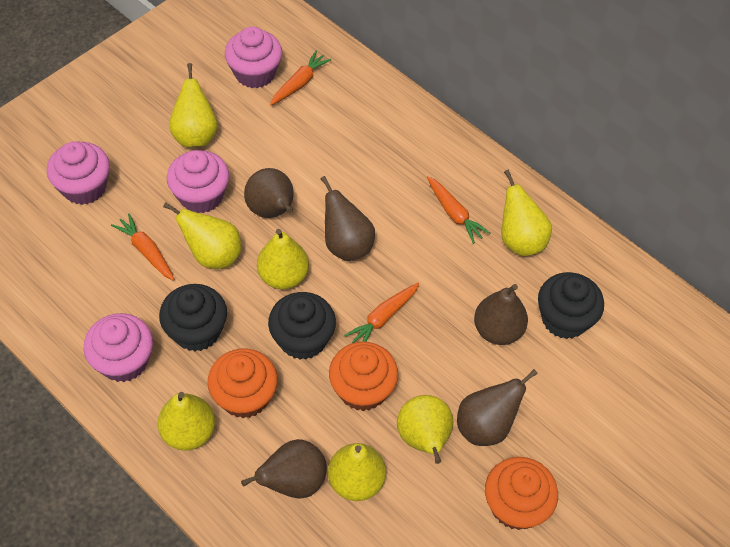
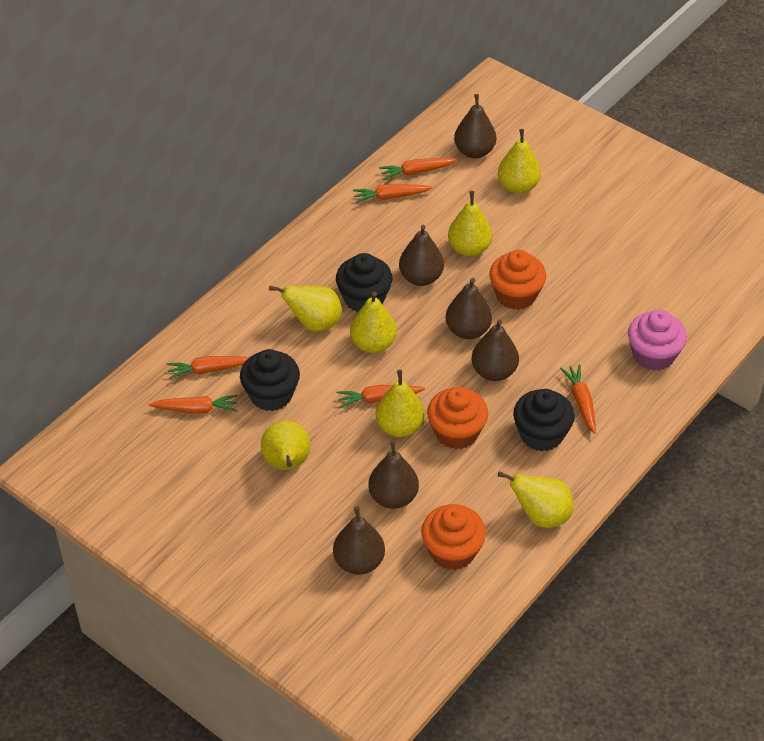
brown pear: 5 -> 6
orange carrot: 4 -> 6
pink cupcake: 4 -> 1

